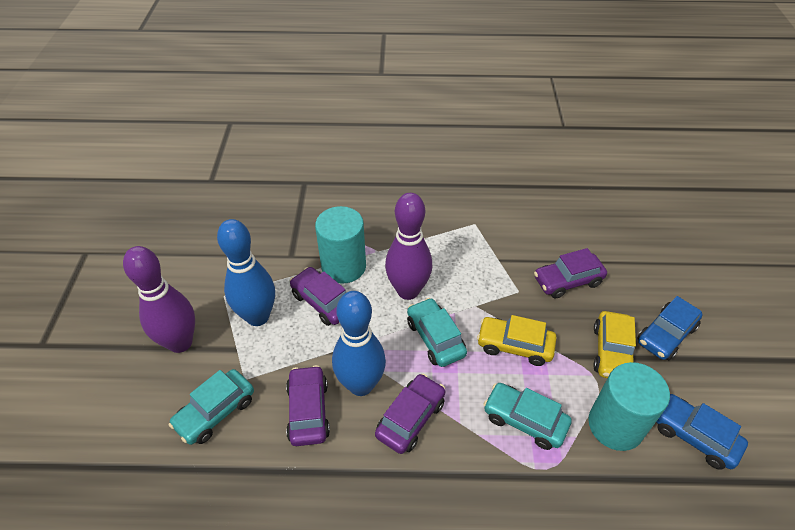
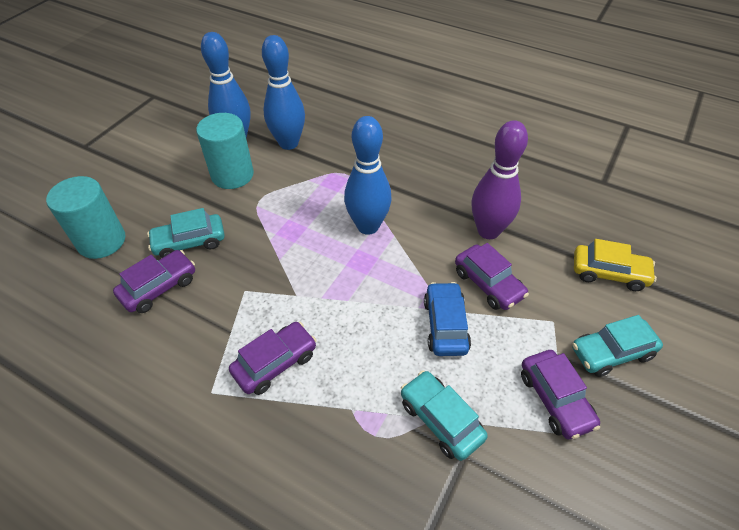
blue bowling pin: 2 -> 3
blue car: 2 -> 1
purple bowling pin: 2 -> 1
yellow car: 2 -> 1

